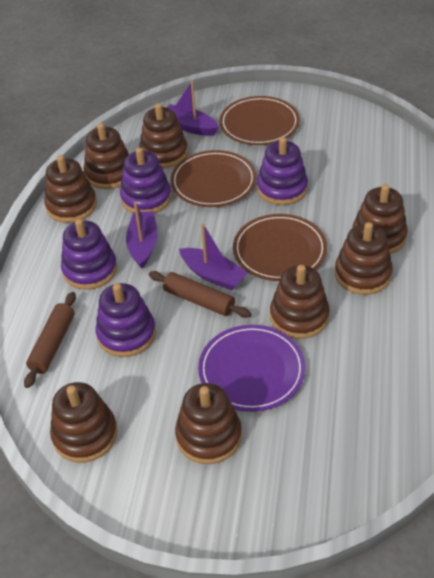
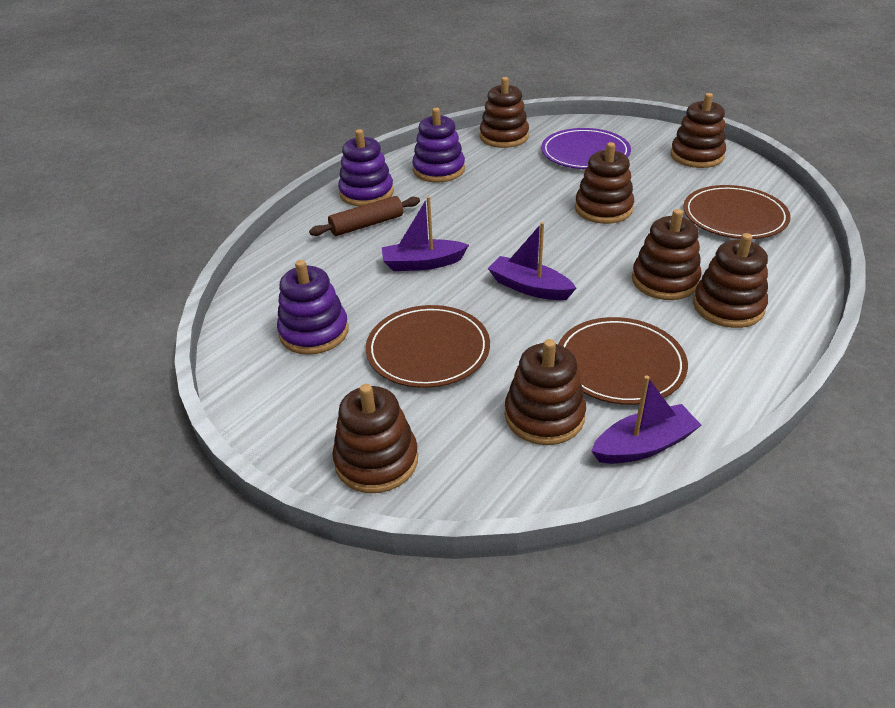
brown rolling pin: 2 -> 1
brown stacking toy: 8 -> 7
purple stacking toy: 4 -> 3

